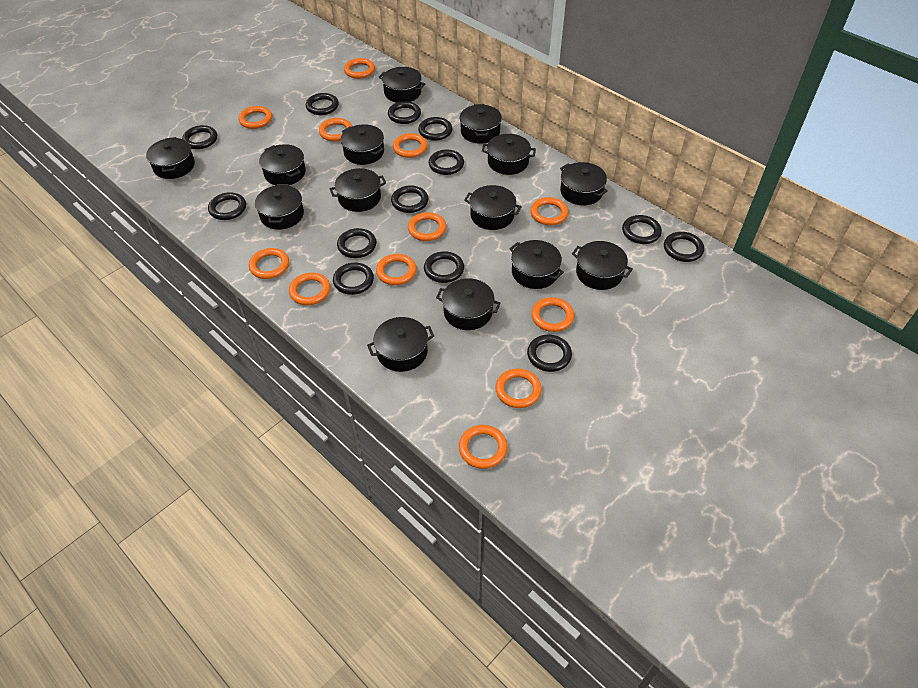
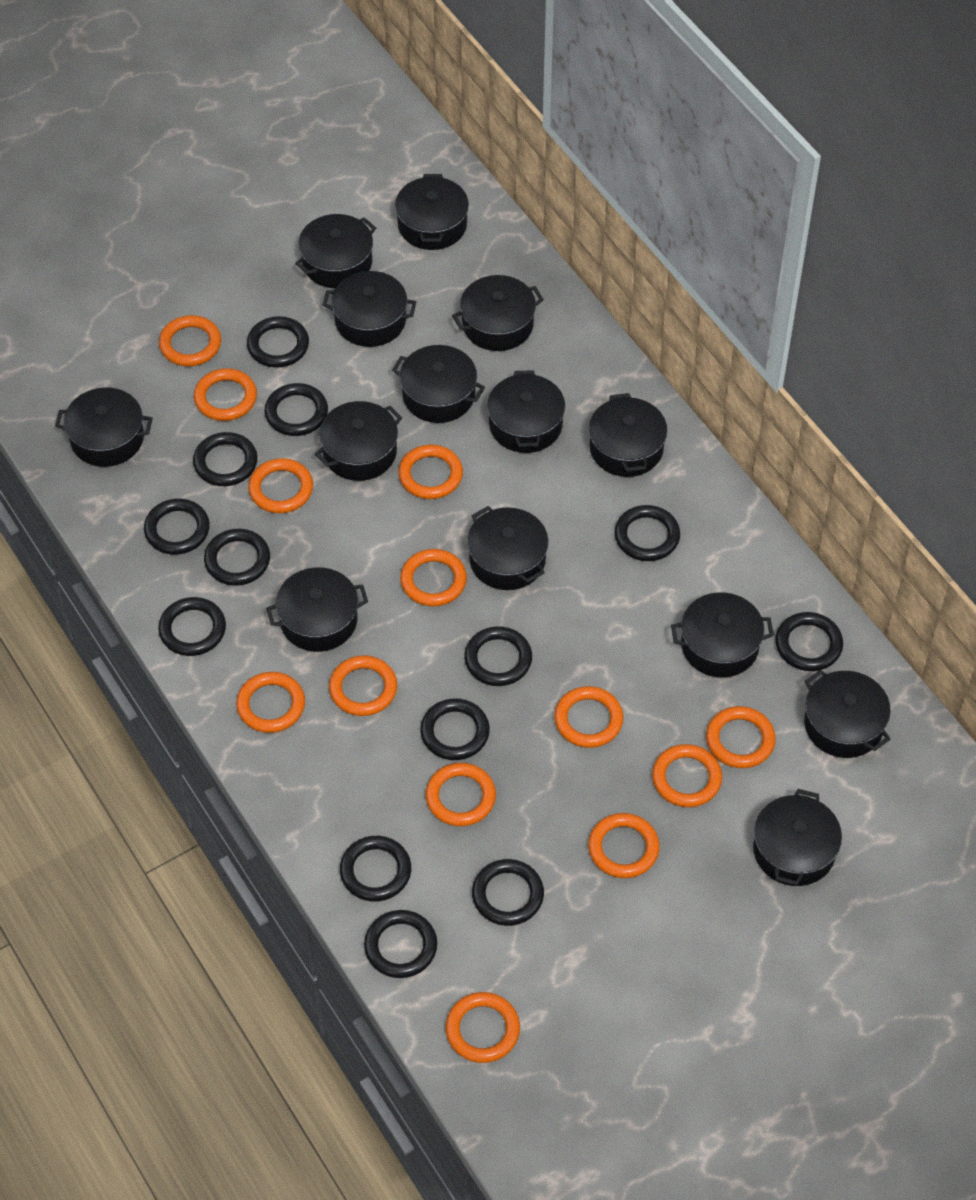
orange ring: 12 -> 13

